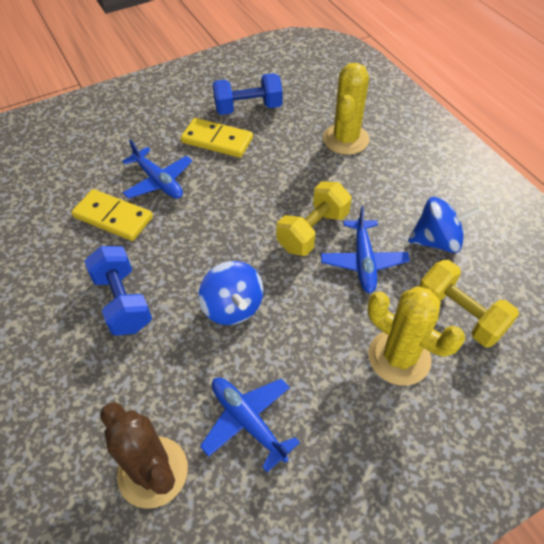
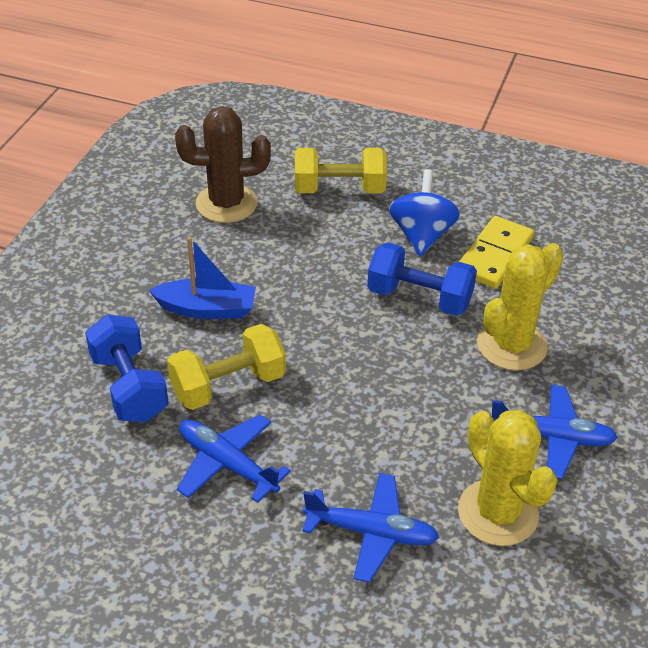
blue boat: 0 -> 1
blue spinning top: 2 -> 1
yellow domino: 2 -> 1

